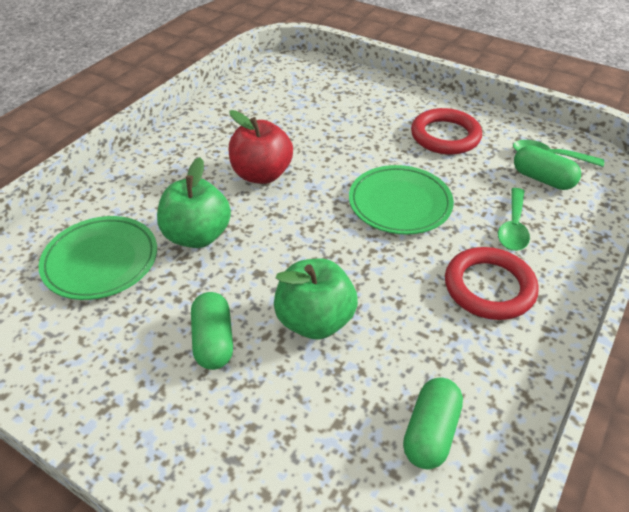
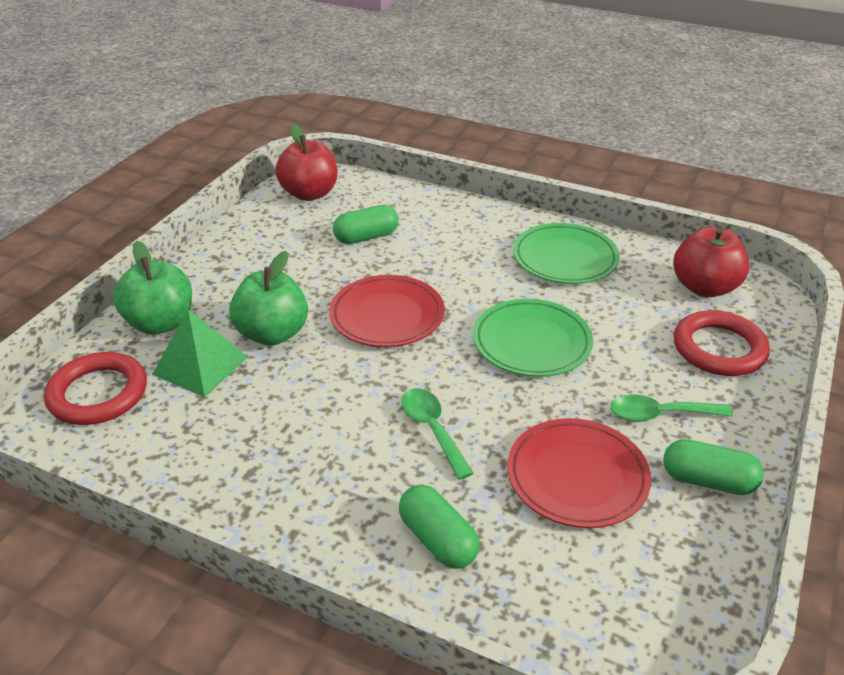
green pyramid: 0 -> 1
red apple: 1 -> 2
red plate: 0 -> 2

